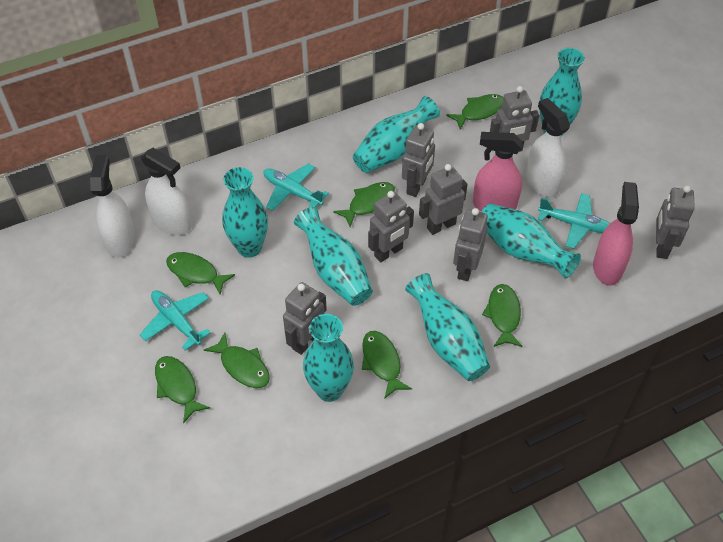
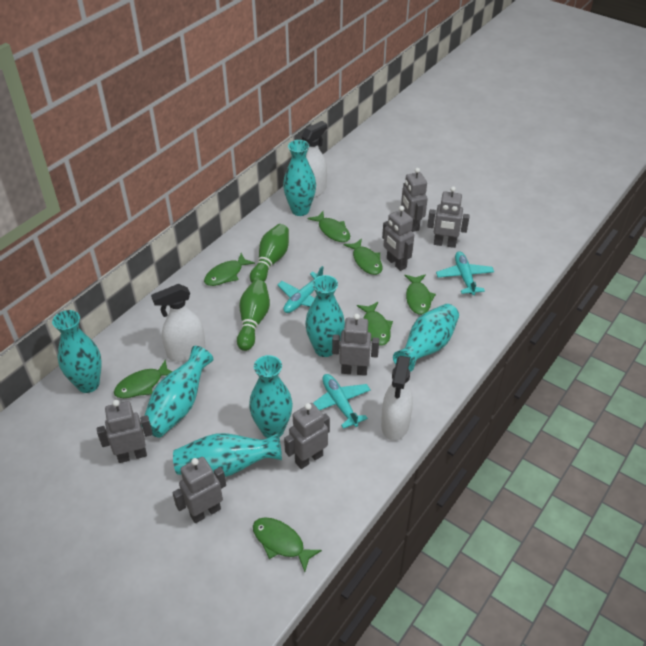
green bowling pin: 0 -> 2
pink spray bottle: 2 -> 0

